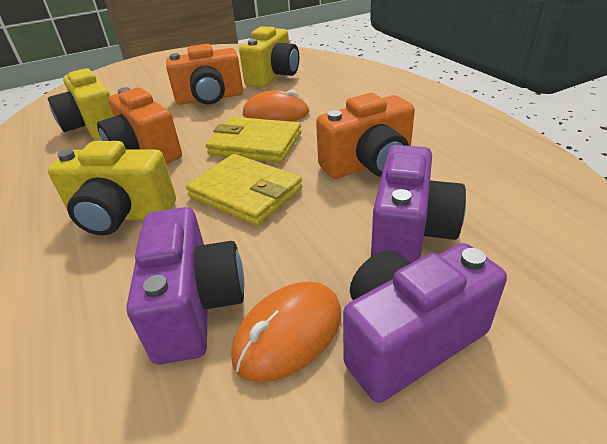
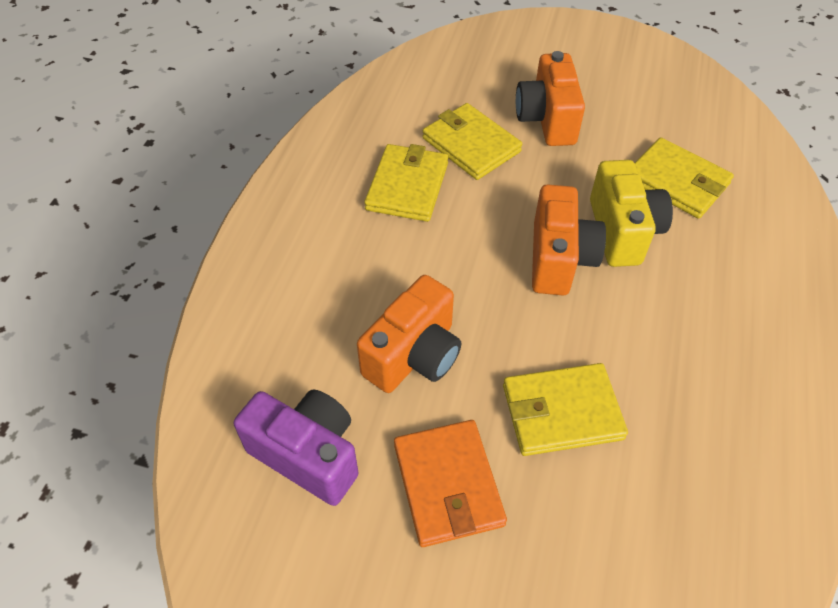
orange mouse: 2 -> 0
orange wallet: 0 -> 1
purple camera: 3 -> 1
yellow camera: 3 -> 1
yellow wallet: 2 -> 4

